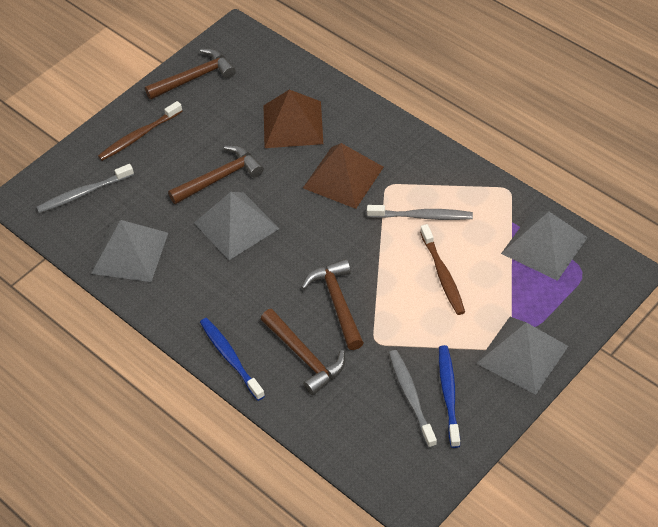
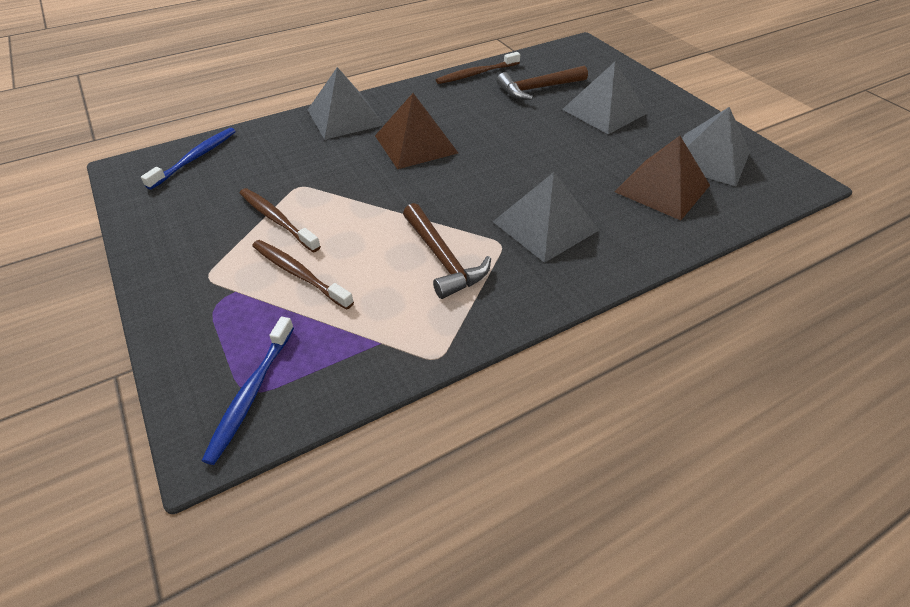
brown hammer: 4 -> 2
brown toothbrush: 2 -> 3
grey toothbrush: 3 -> 0

